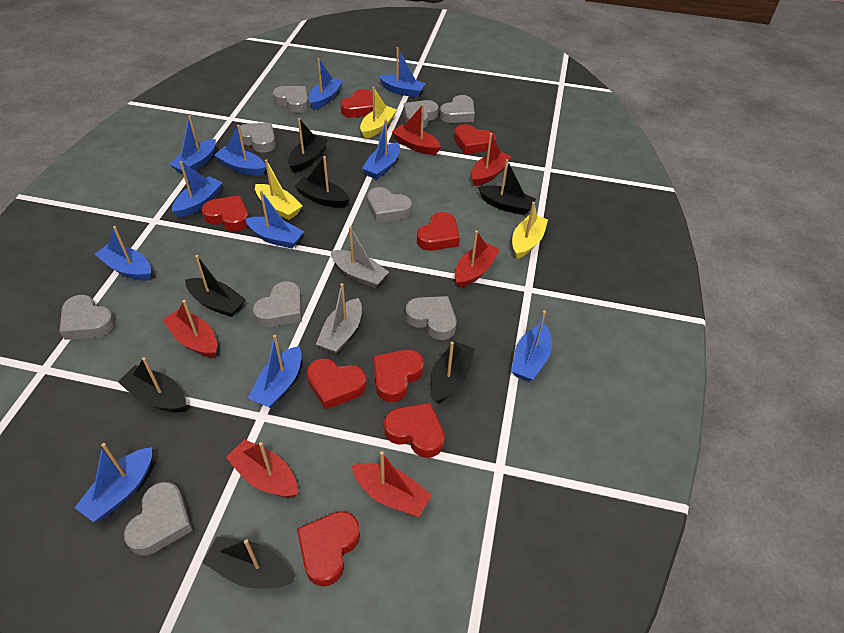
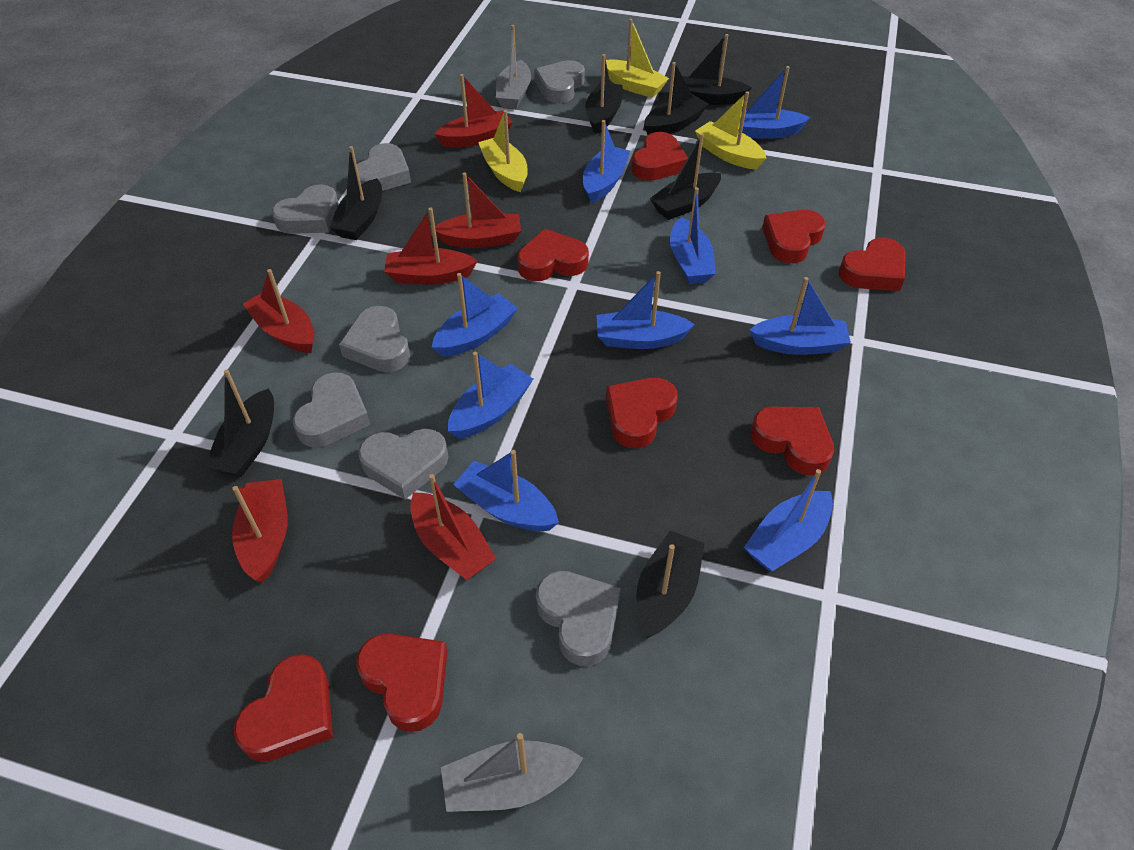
blue boat: 11 -> 9
grey heart: 9 -> 7

